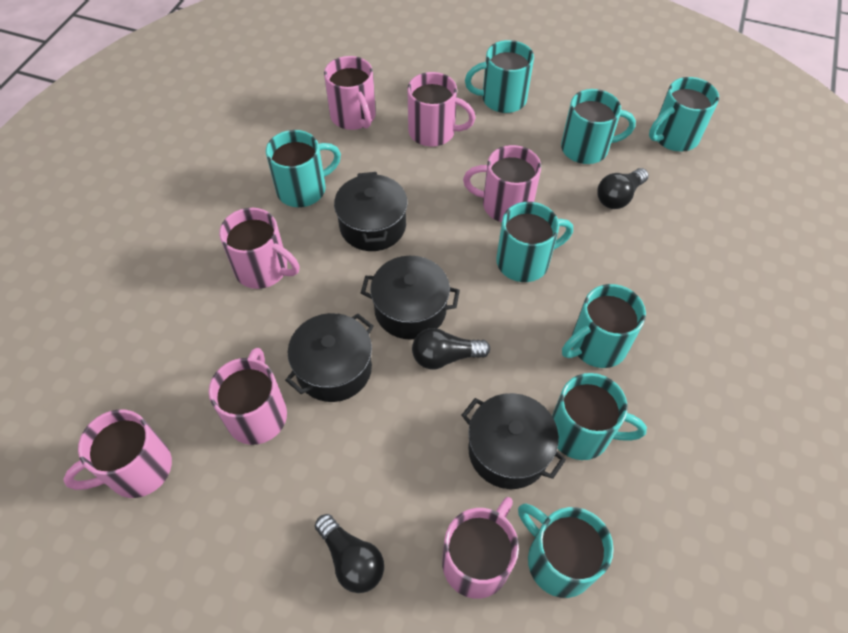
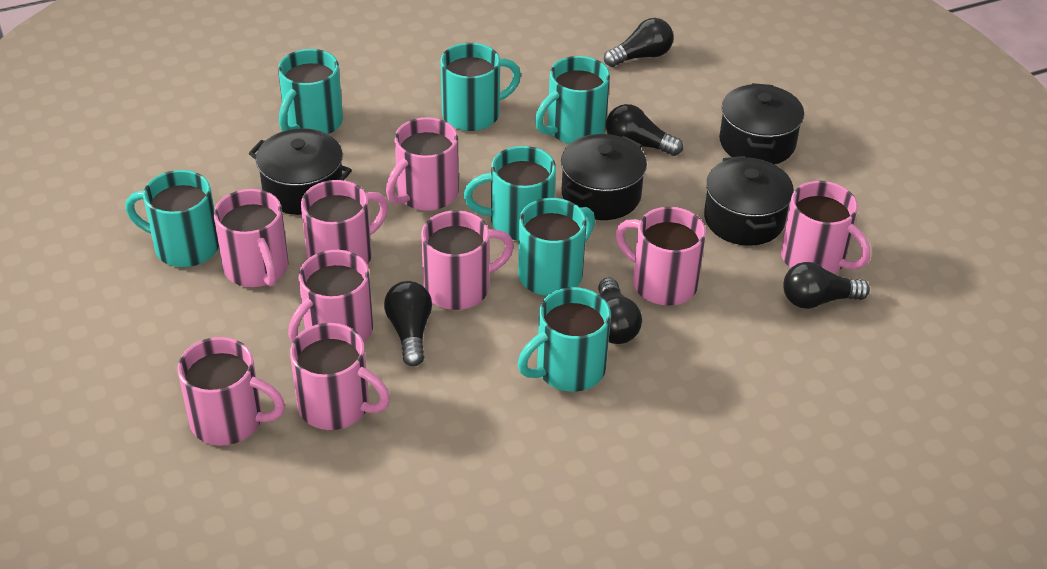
black light bulb: 3 -> 5
pink mug: 7 -> 9
turquoise mug: 8 -> 7

